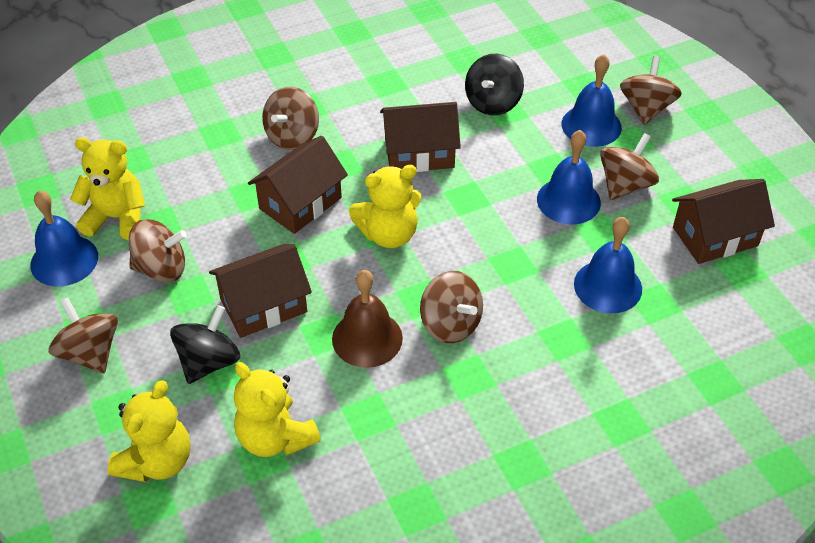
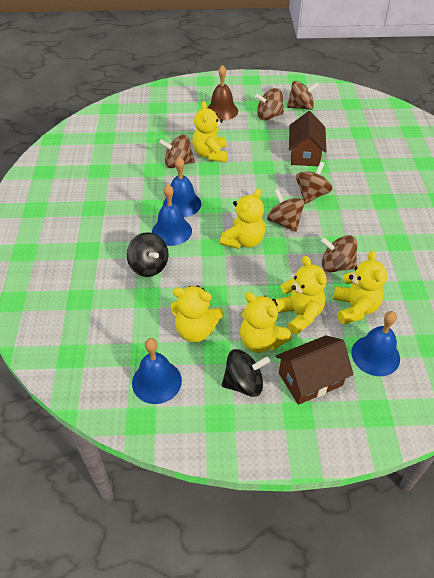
brown house: 4 -> 2
yellow teddy bear: 4 -> 6

